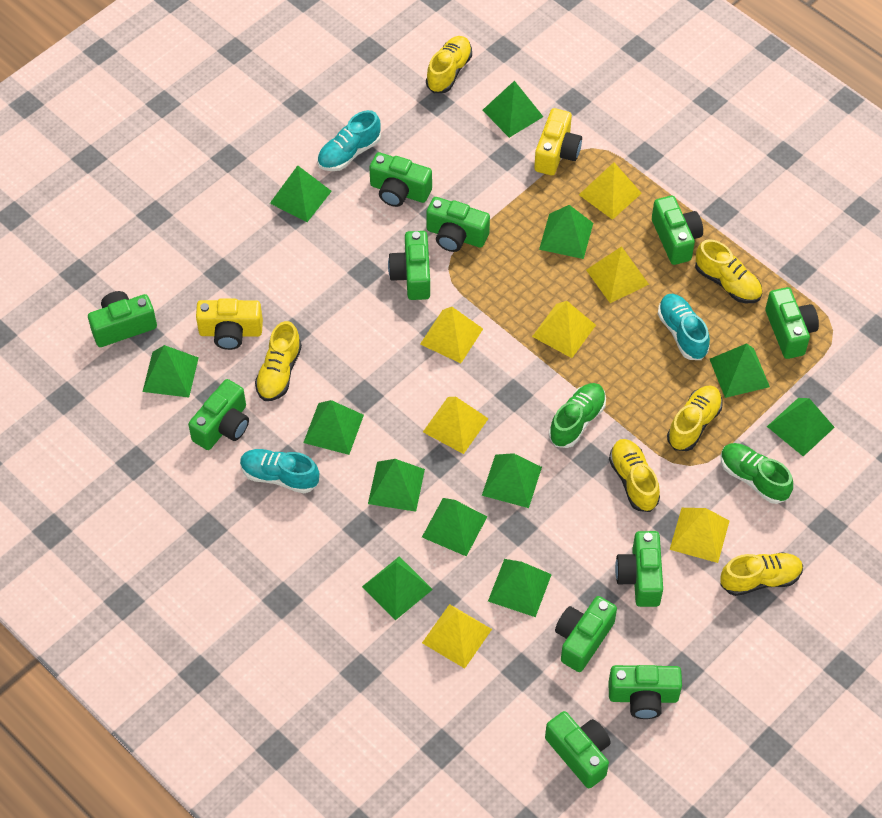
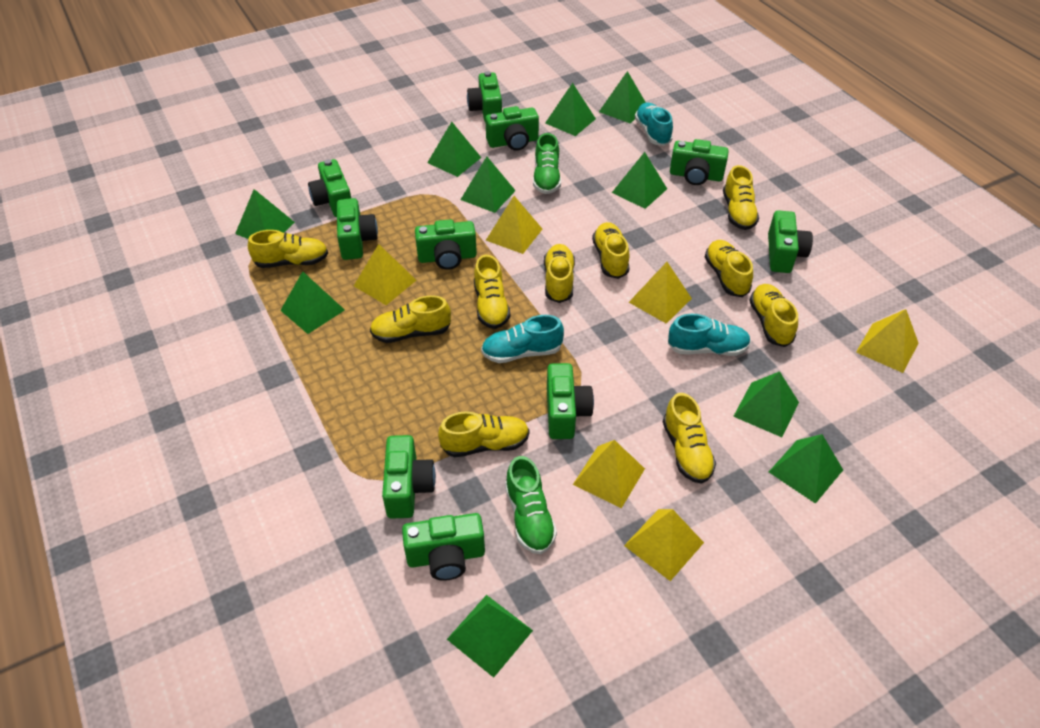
green camera: 11 -> 10
green pyramid: 12 -> 10
yellow camera: 2 -> 0
yellow pyramid: 7 -> 6
yellow shoe: 6 -> 10

